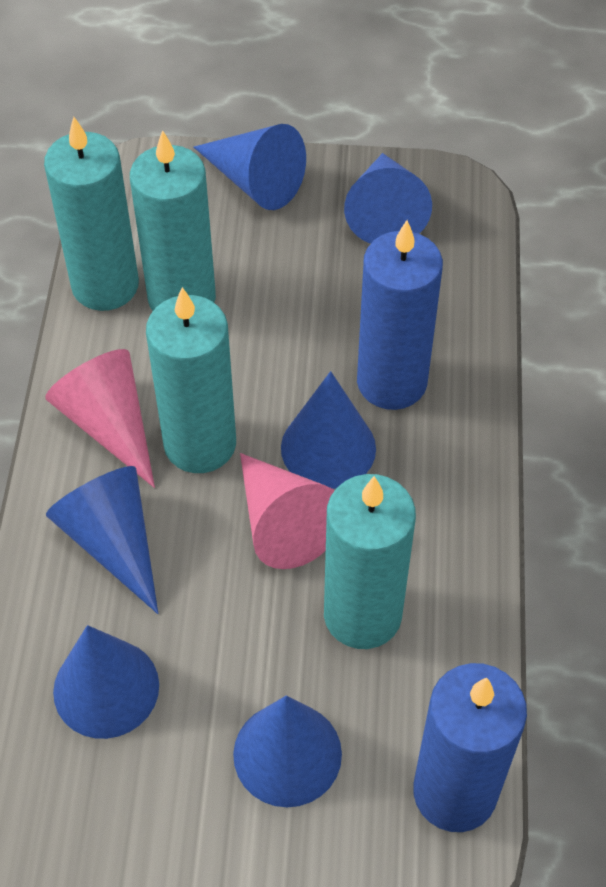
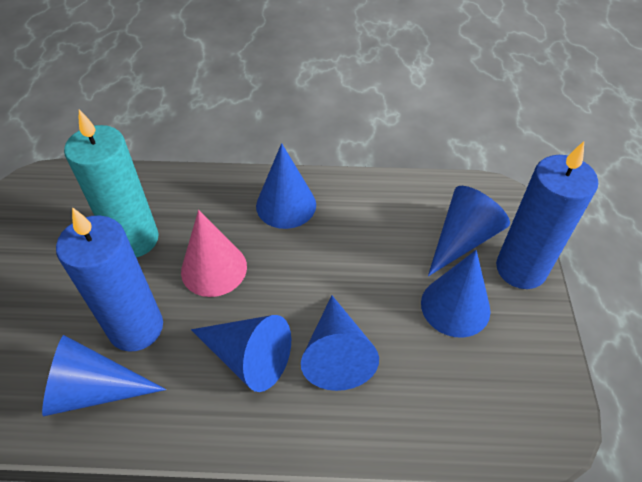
pink cone: 2 -> 1
turquoise candle: 4 -> 1

